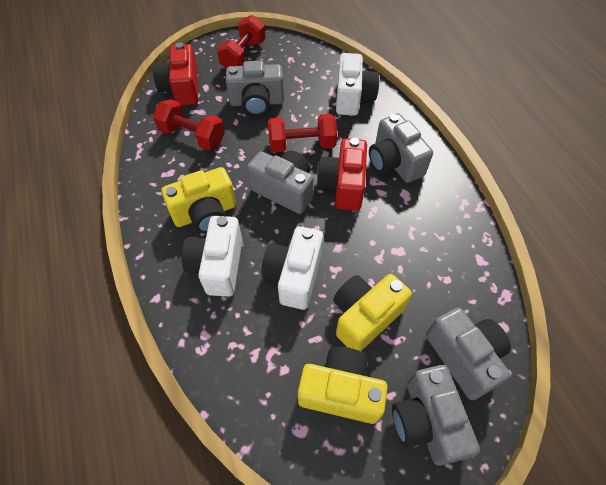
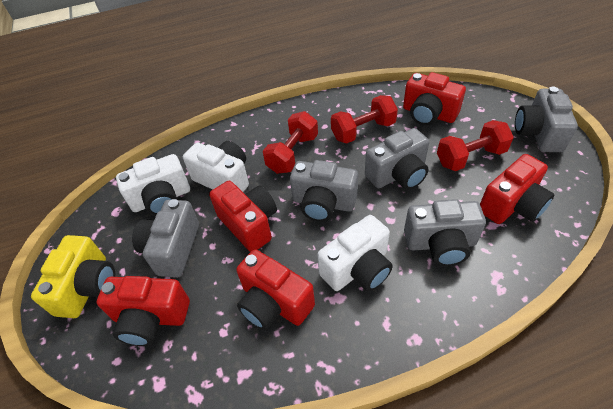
red camera: 2 -> 5
yellow camera: 3 -> 1

